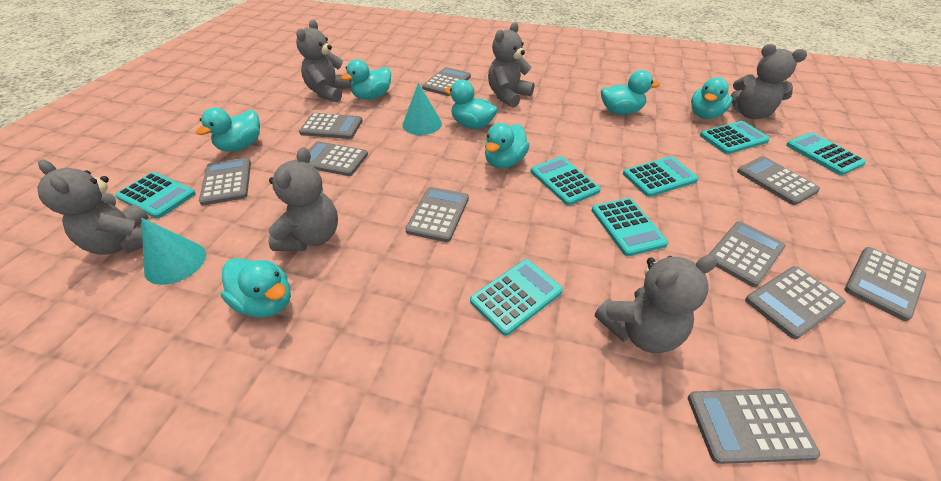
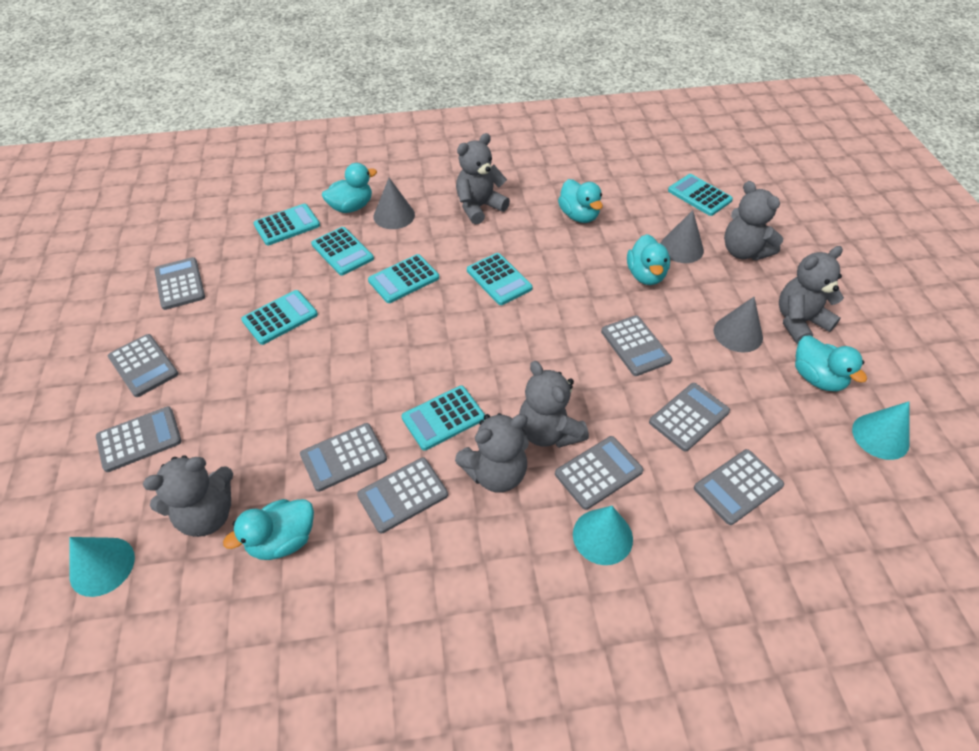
grey calculator: 10 -> 9
grey cone: 0 -> 3
turquoise cone: 2 -> 3
turquoise duck: 7 -> 5

